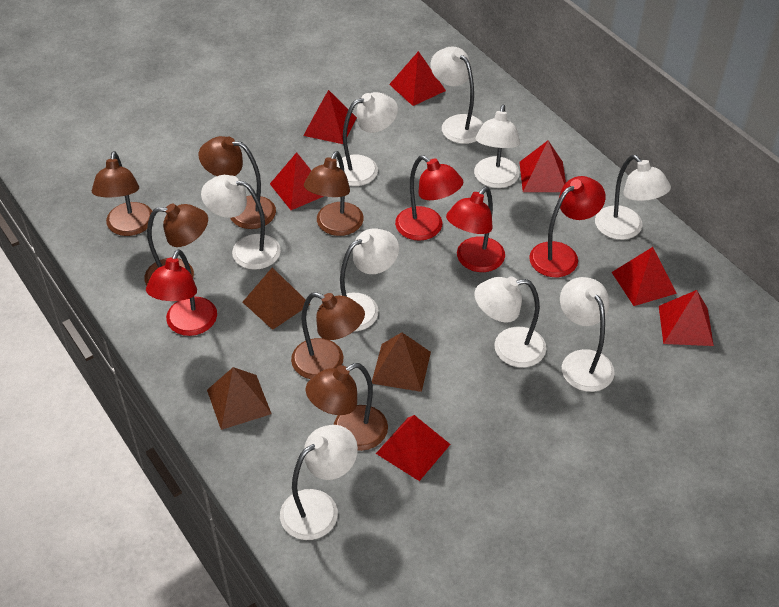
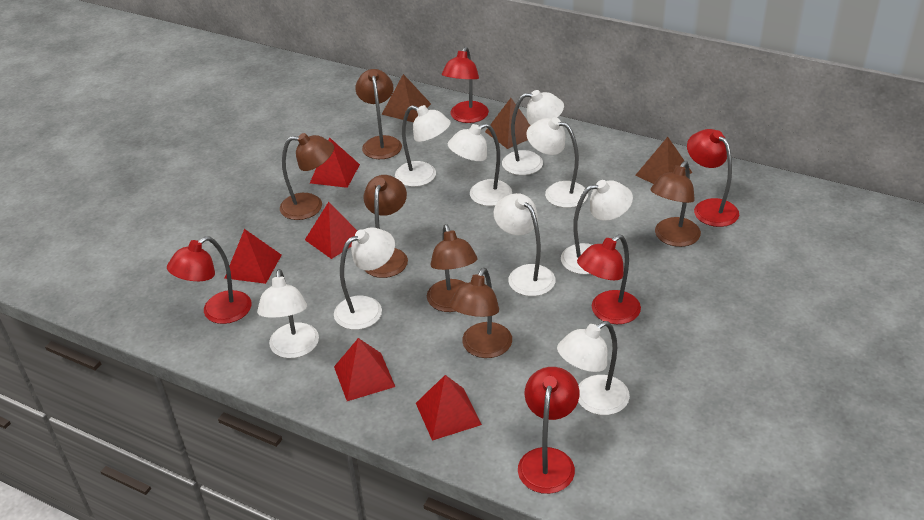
red lamp: 4 -> 5
red pyramid: 7 -> 5

